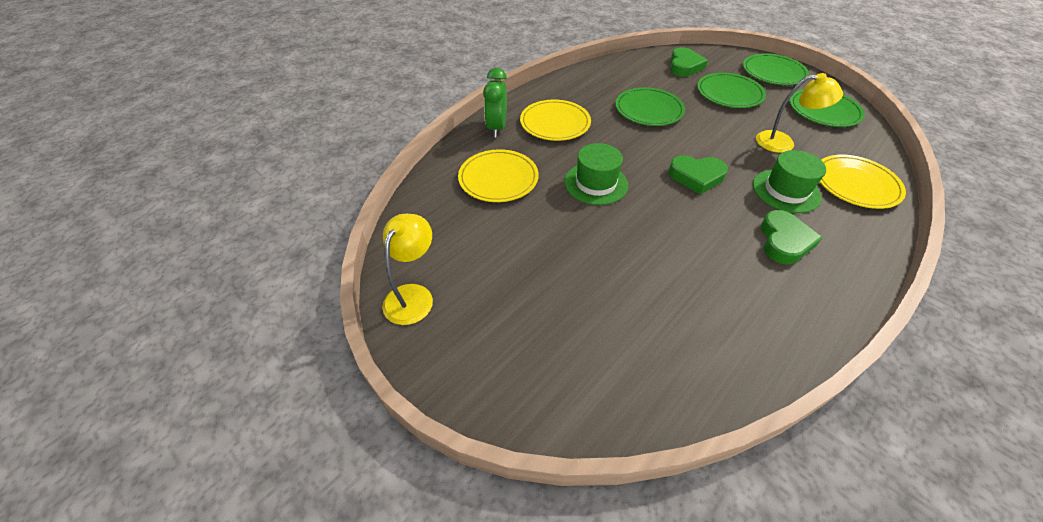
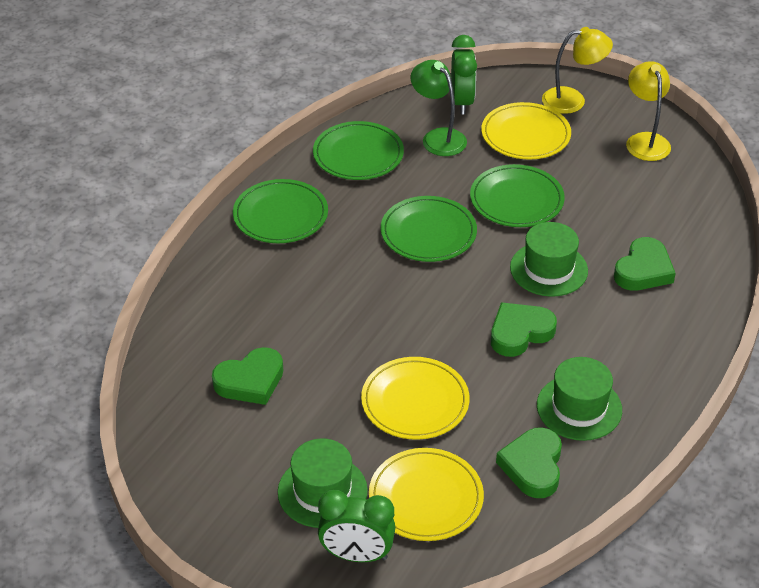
green clock: 1 -> 2
green hat: 2 -> 3
green heart: 3 -> 4
green lamp: 0 -> 1

